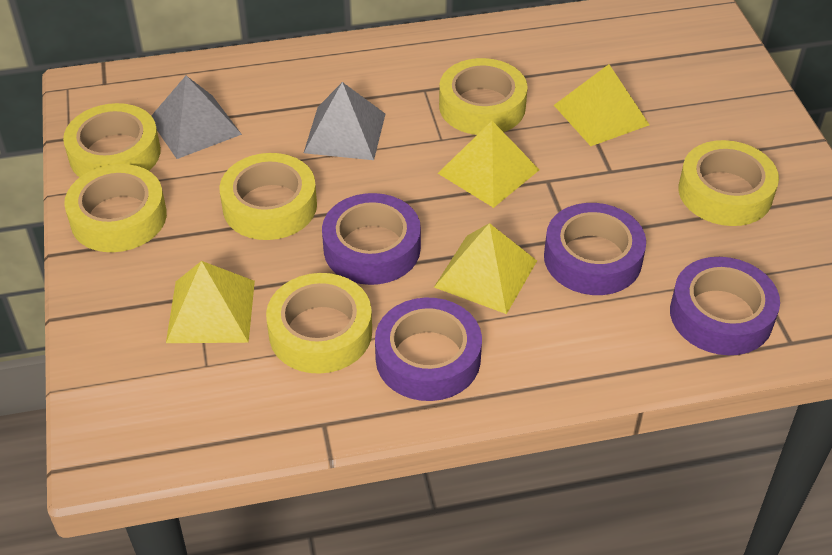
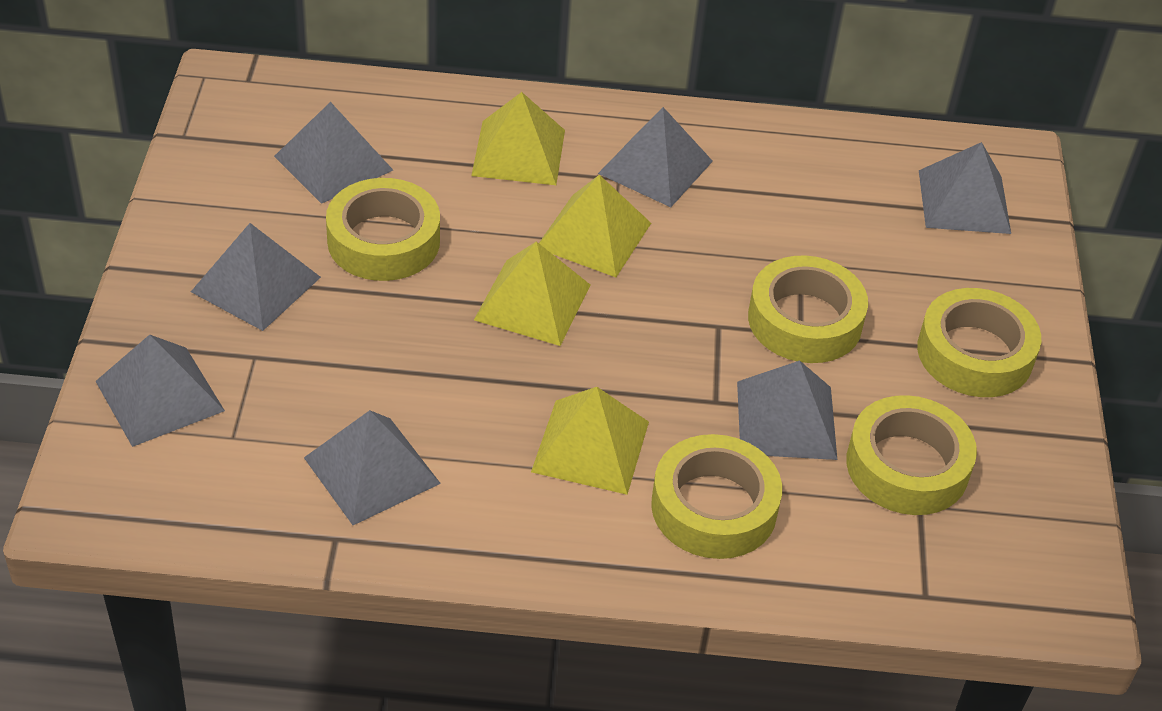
grey pyramid: 2 -> 7
purple tape: 4 -> 0
yellow tape: 6 -> 5

